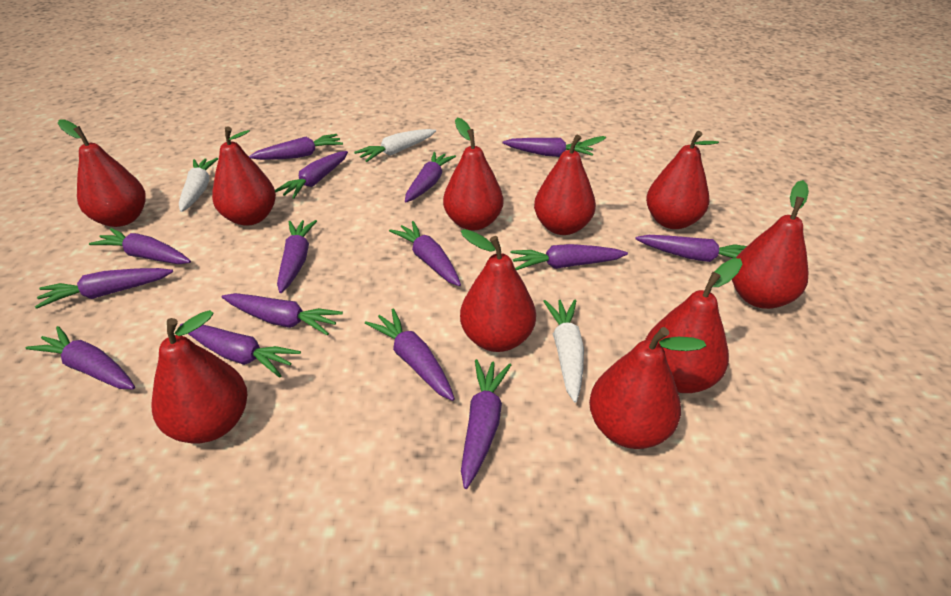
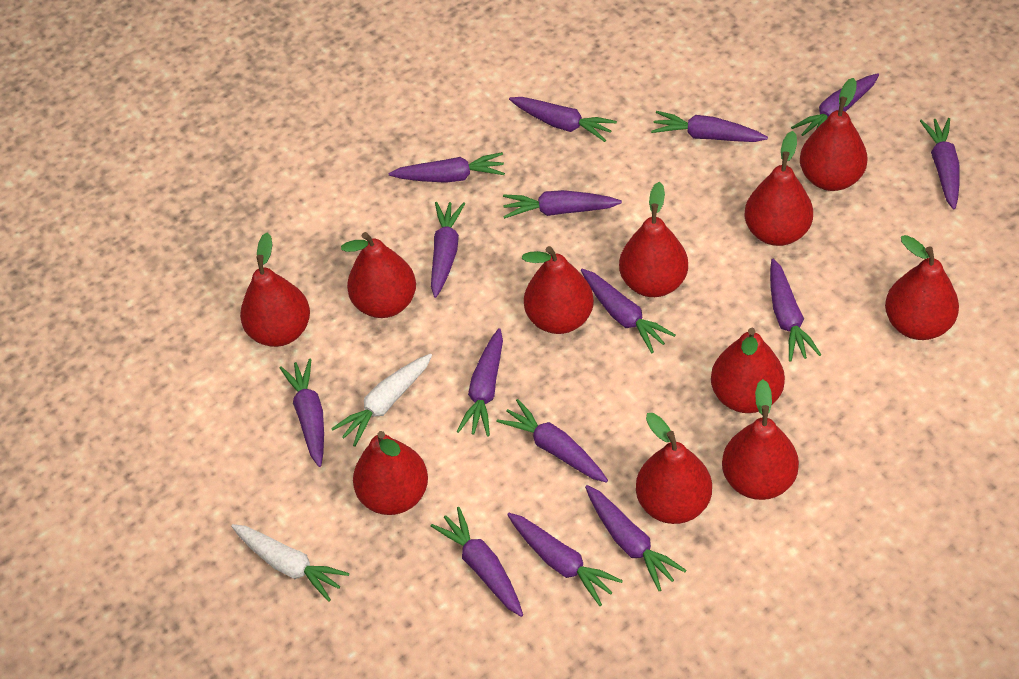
red pear: 10 -> 11
white carrot: 3 -> 2

